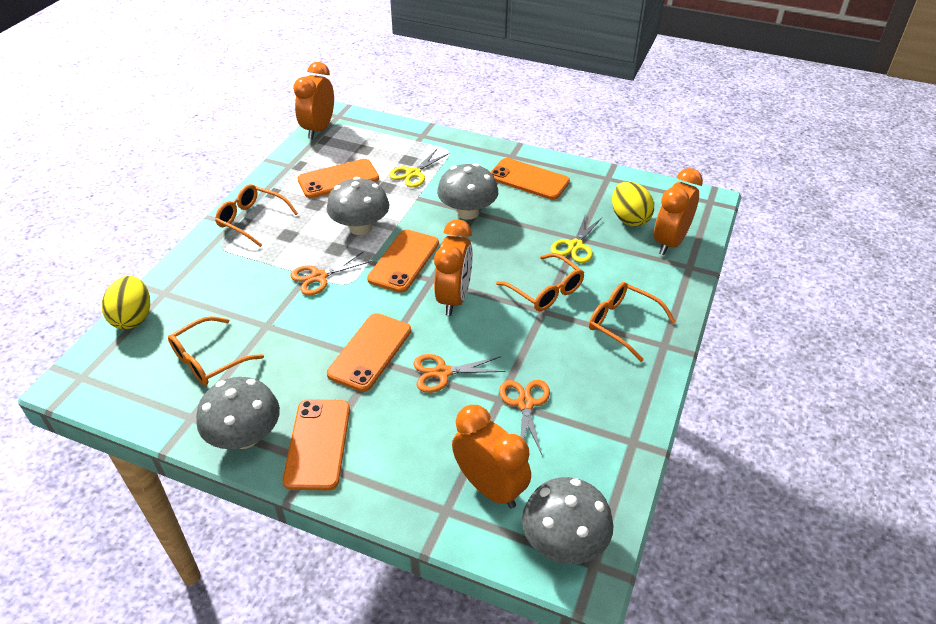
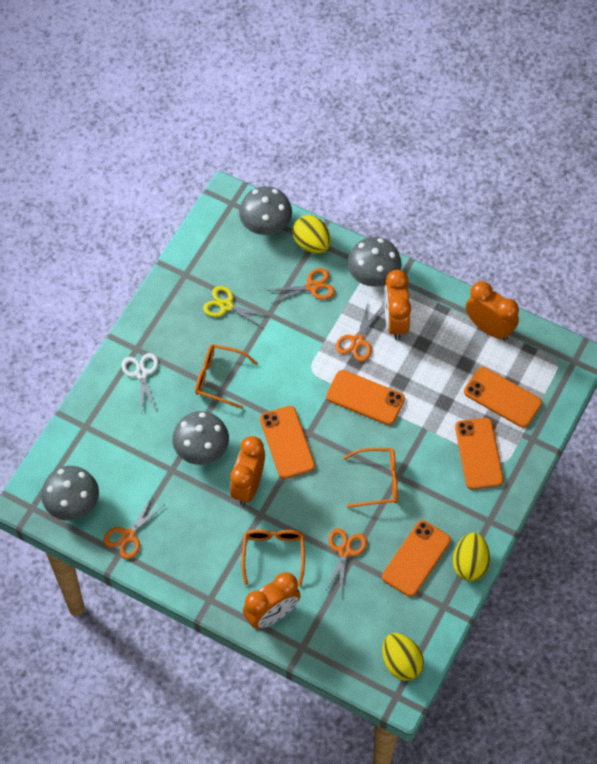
orange glasses: 4 -> 3
orange scissors: 3 -> 4
white scissors: 0 -> 1
yellow egg: 2 -> 3
yellow scissors: 2 -> 1

